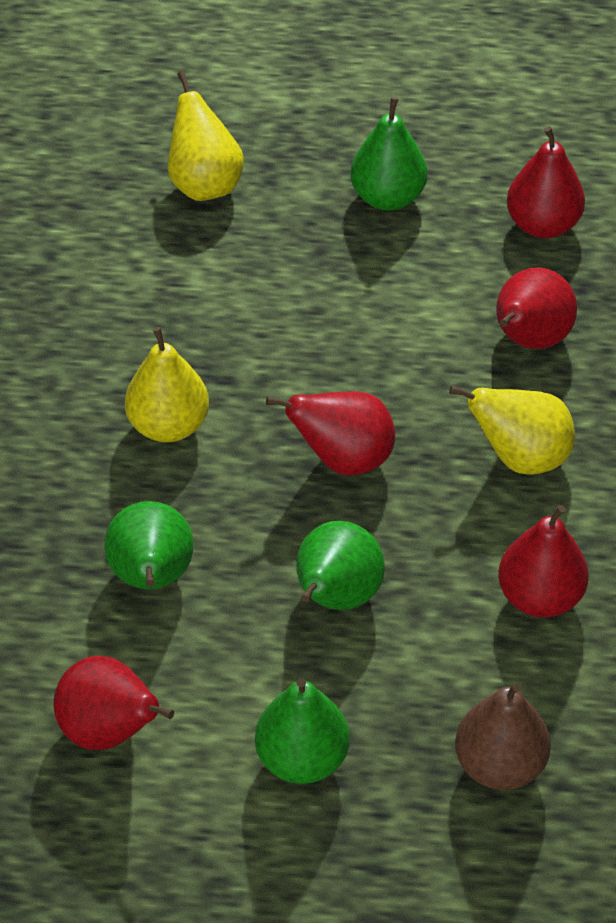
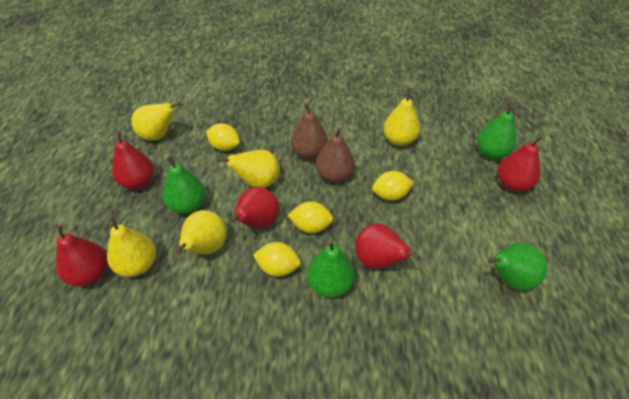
brown pear: 1 -> 2
yellow lemon: 0 -> 4
yellow pear: 3 -> 5

